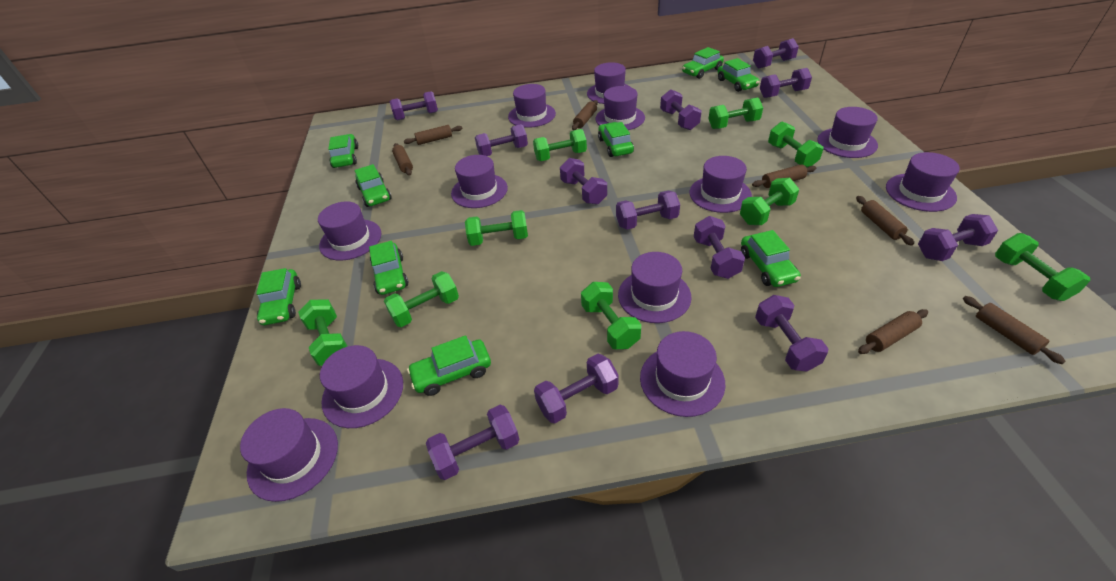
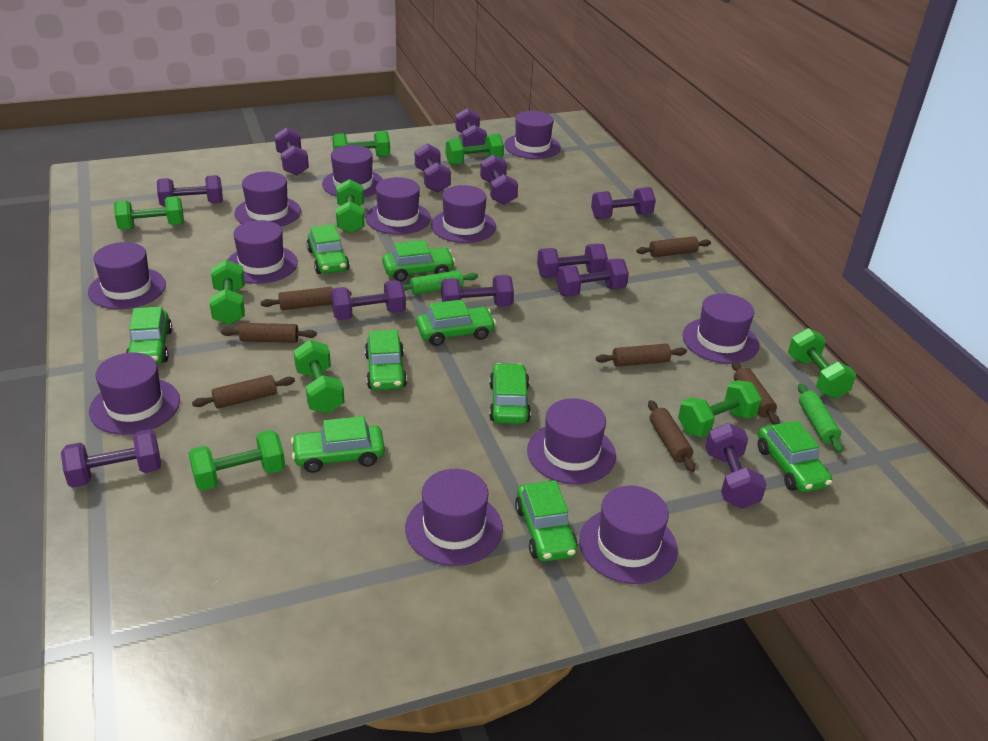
green rolling pin: 0 -> 2

